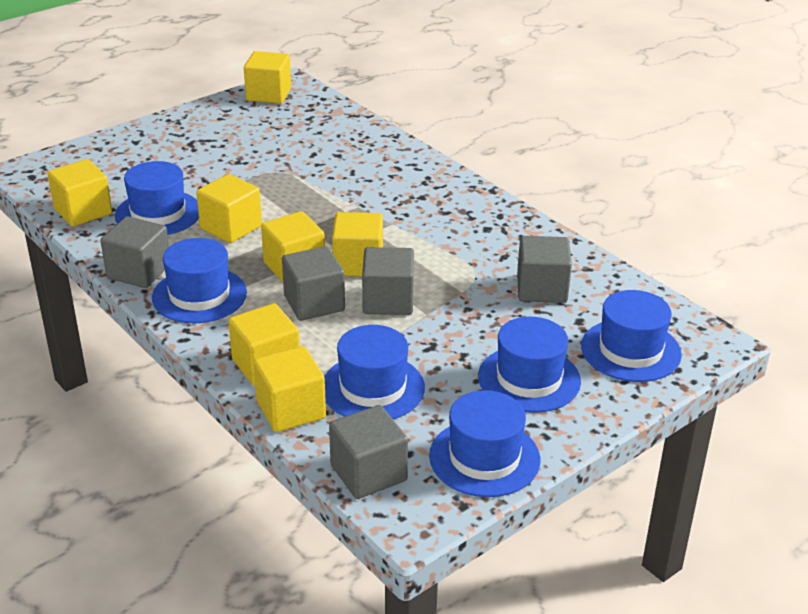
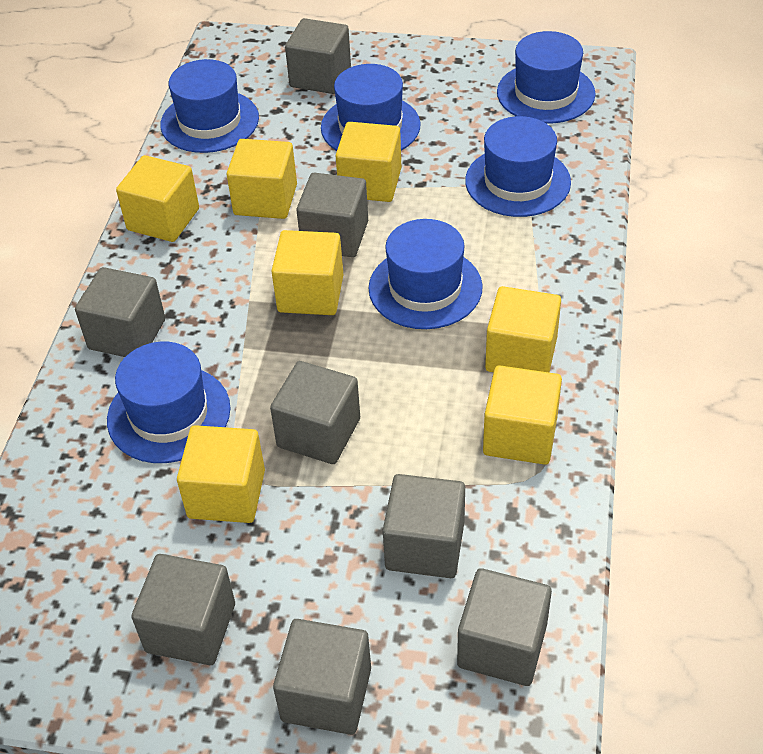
grey cube: 5 -> 8

